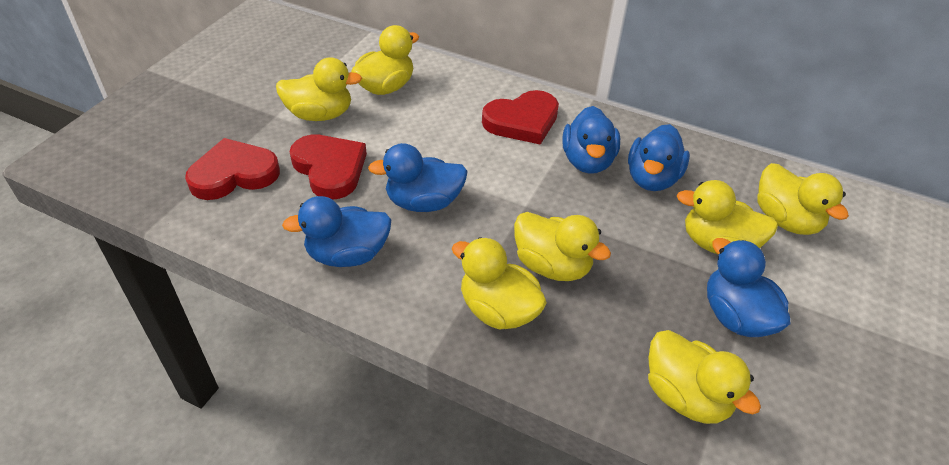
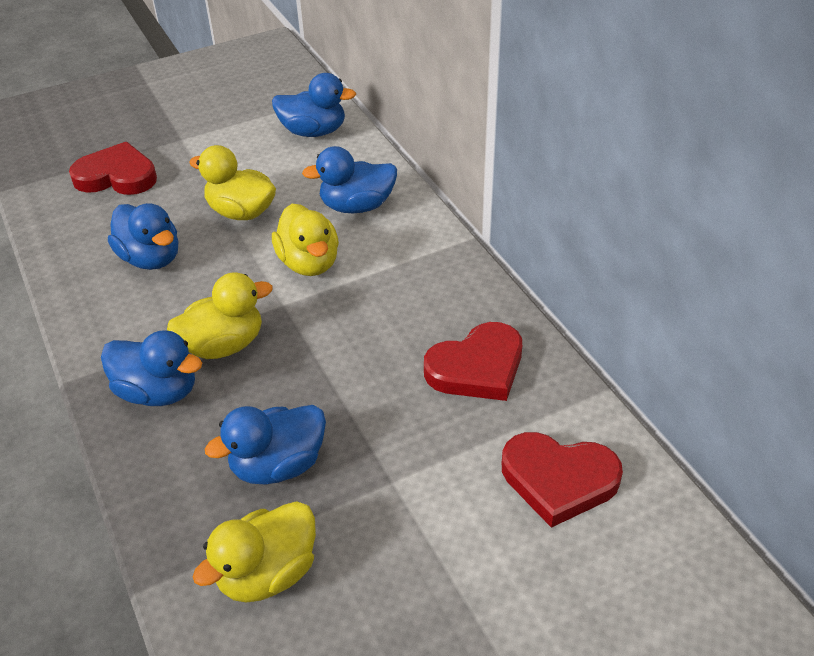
yellow duck: 7 -> 4

